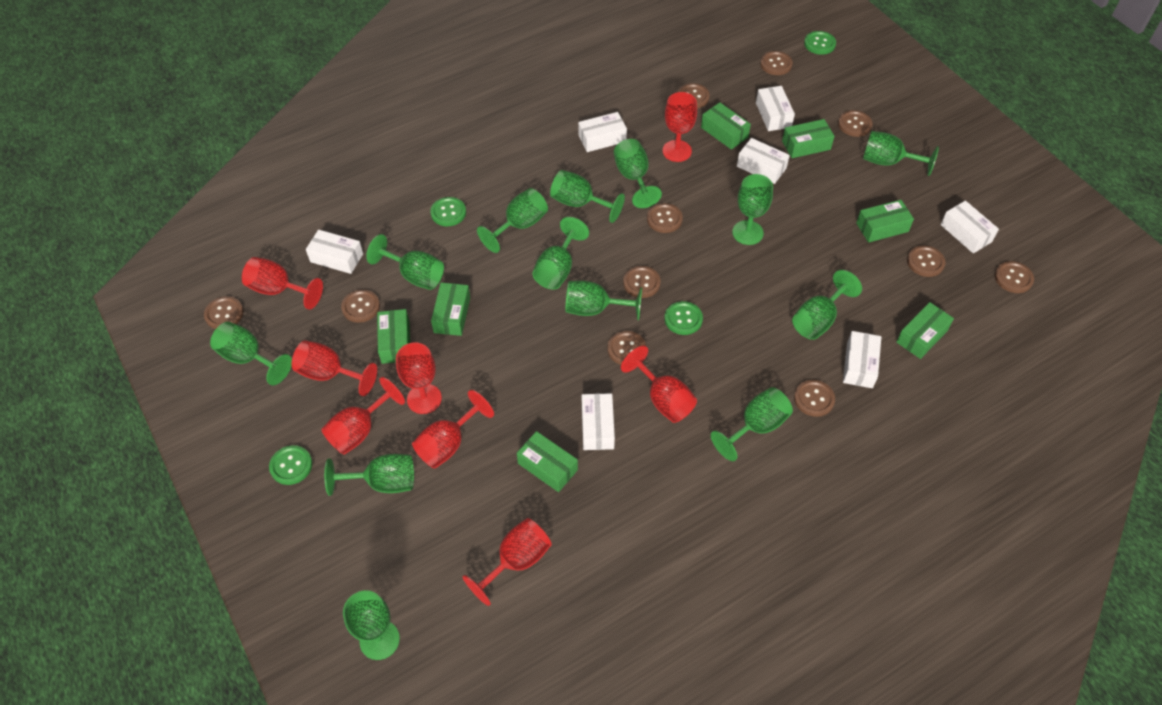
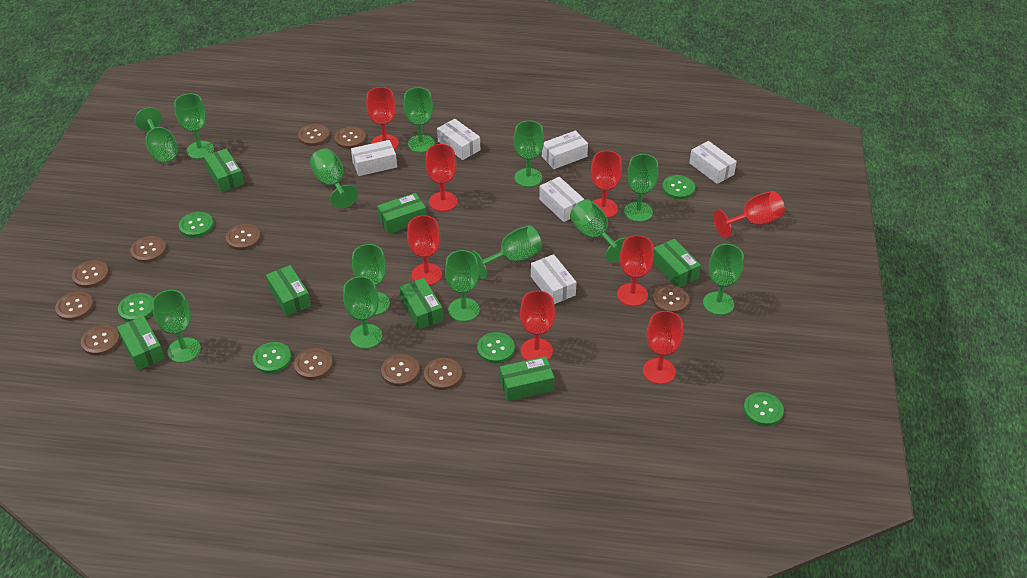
green button: 4 -> 6
white box: 7 -> 6

